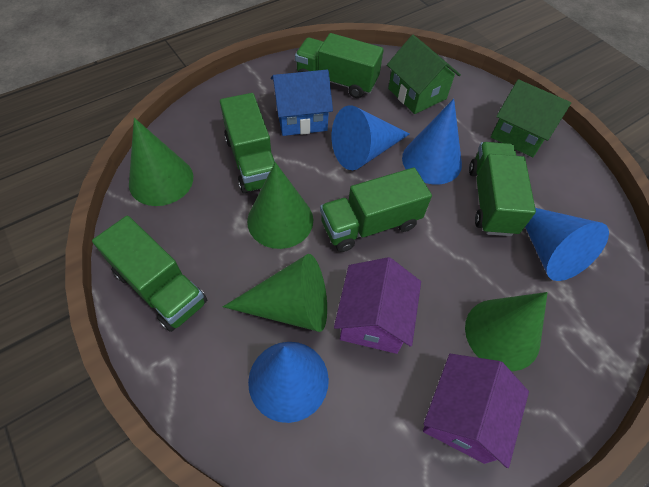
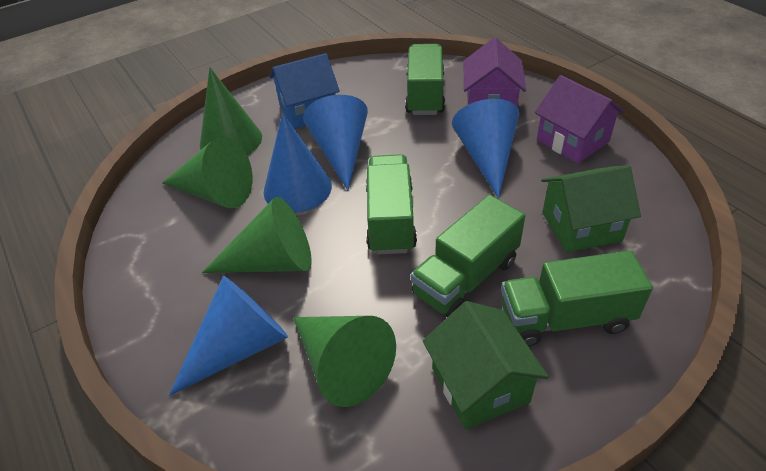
green truck: 5 -> 4

